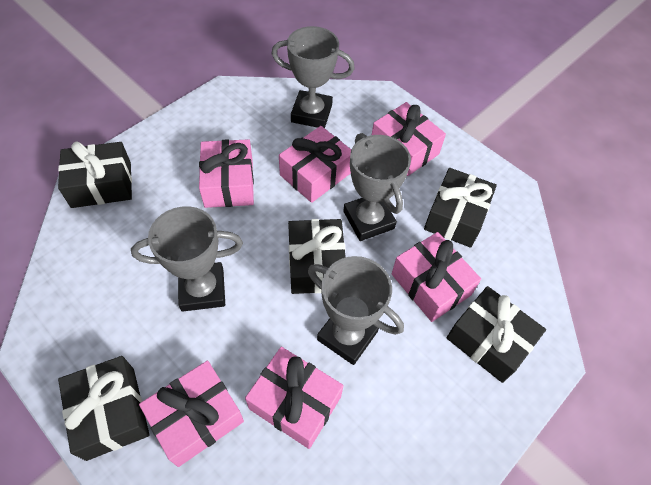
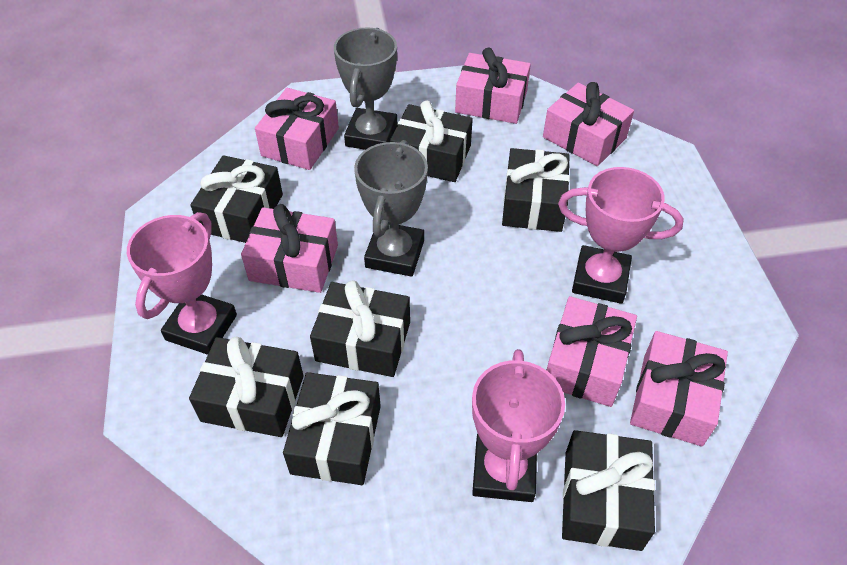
black gift: 5 -> 7
grey trophy: 4 -> 2
pink trophy: 0 -> 3

